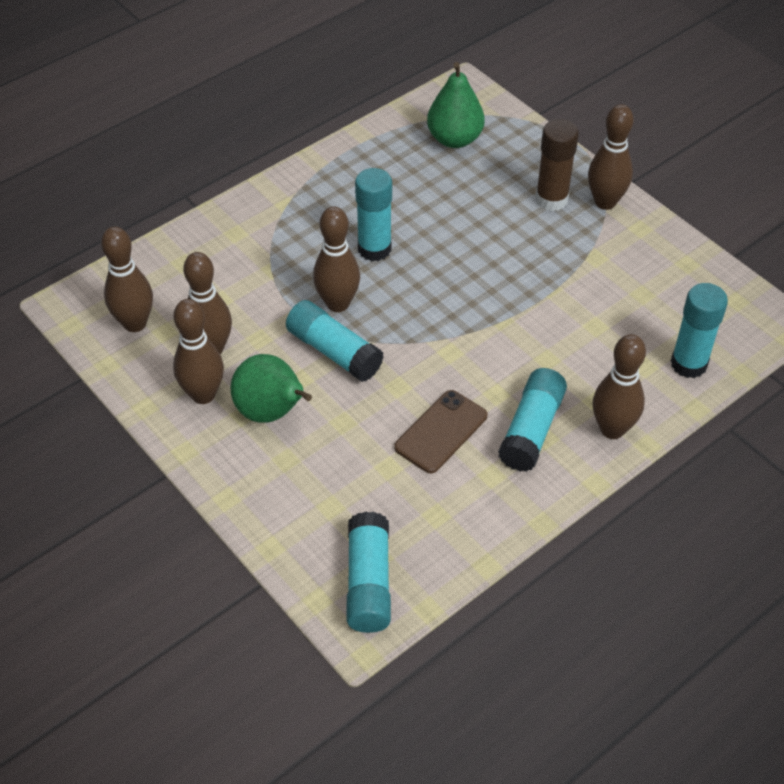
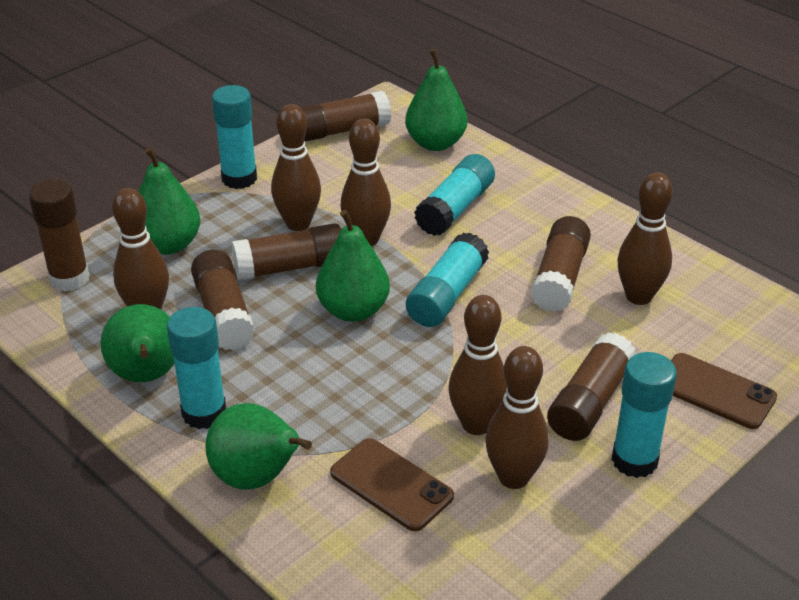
brown glue stick: 1 -> 6
brown phone: 1 -> 2
green pear: 2 -> 5

